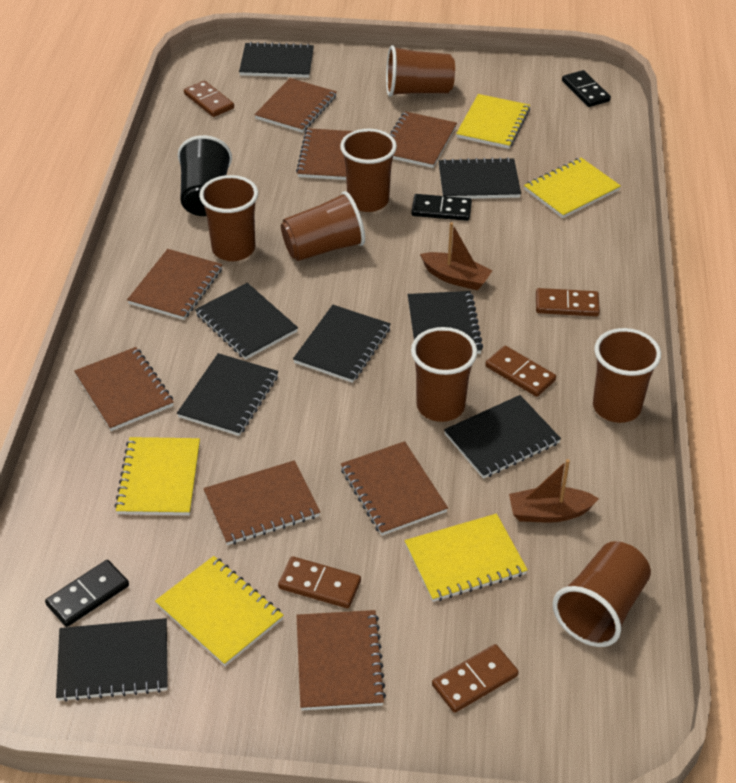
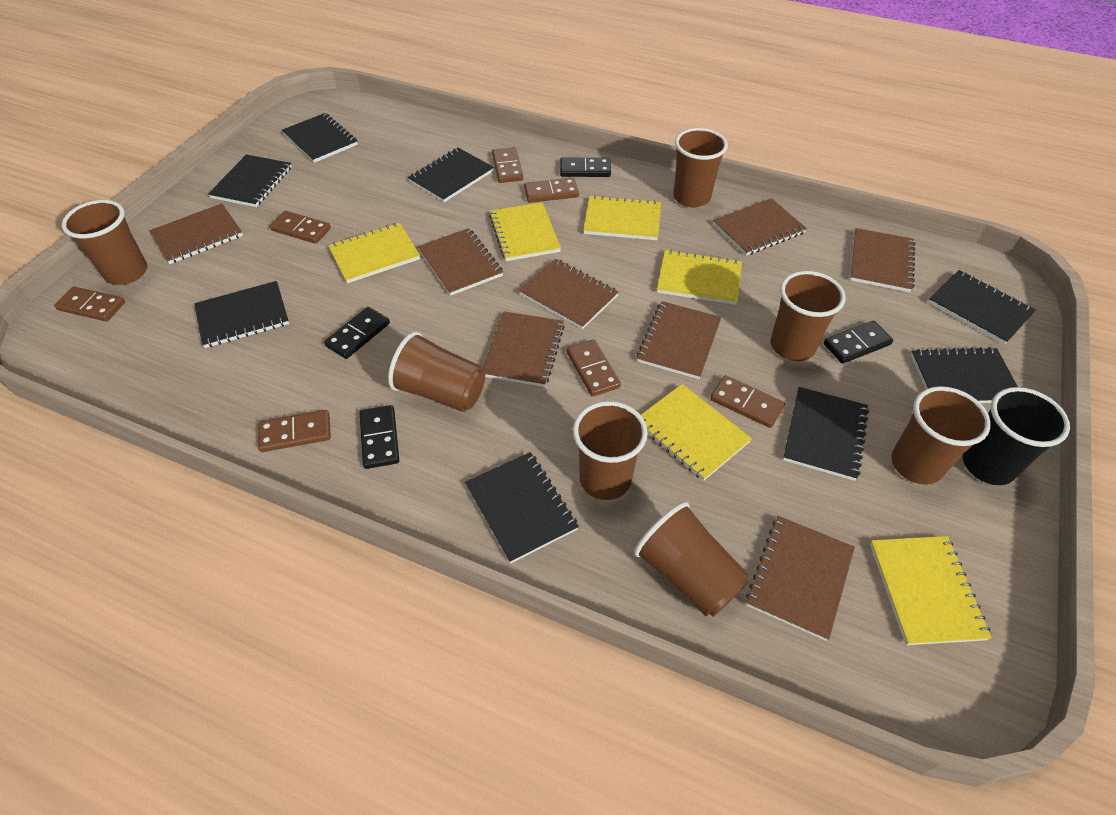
black domino: 3 -> 4
brown boat: 2 -> 0
brown domino: 5 -> 7
yellow notebook: 5 -> 6

